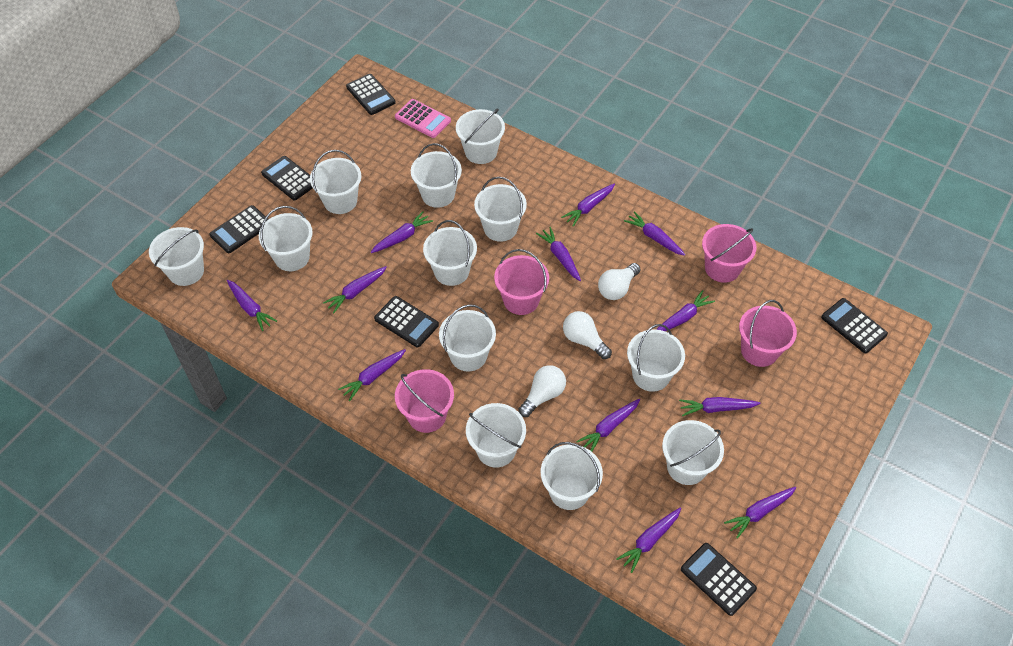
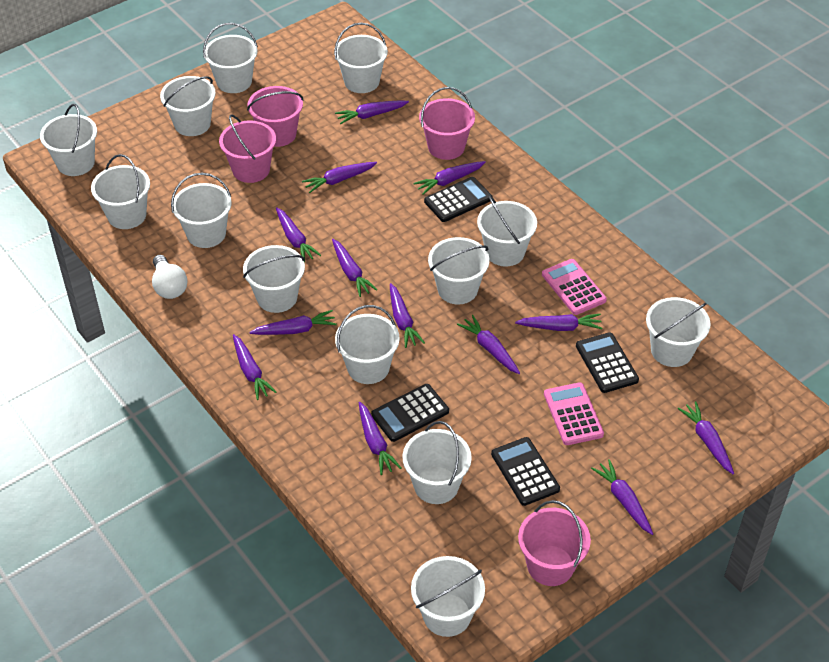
black calculator: 6 -> 4
pink calculator: 1 -> 2
purple carrot: 12 -> 13
white bucket: 12 -> 13
white light bulb: 3 -> 1

